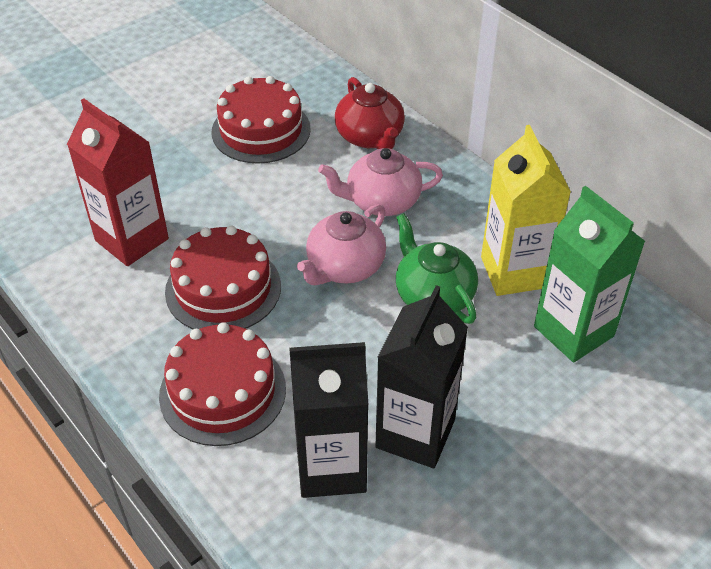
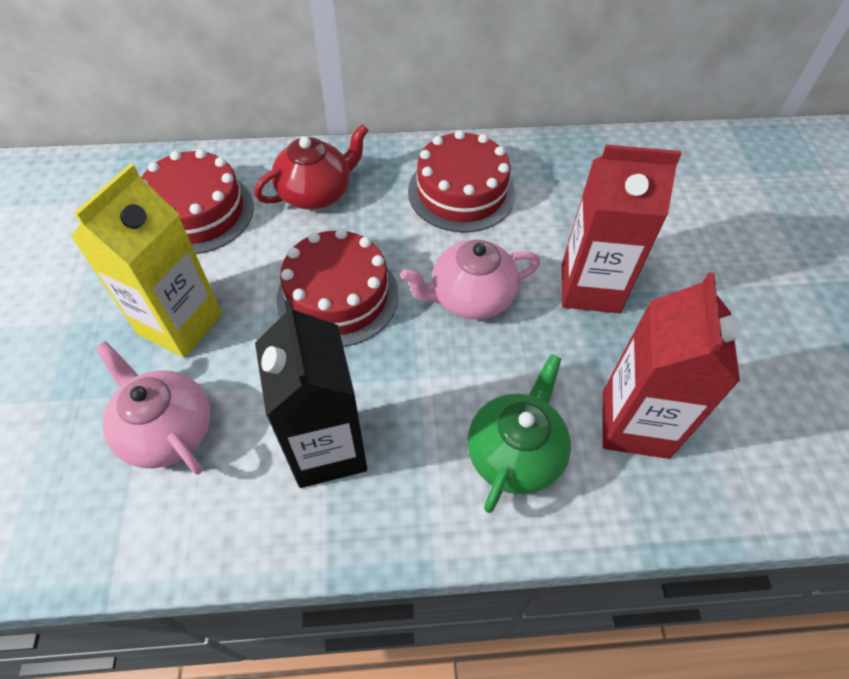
black carton: 2 -> 1
green carton: 1 -> 0
red carton: 1 -> 2

